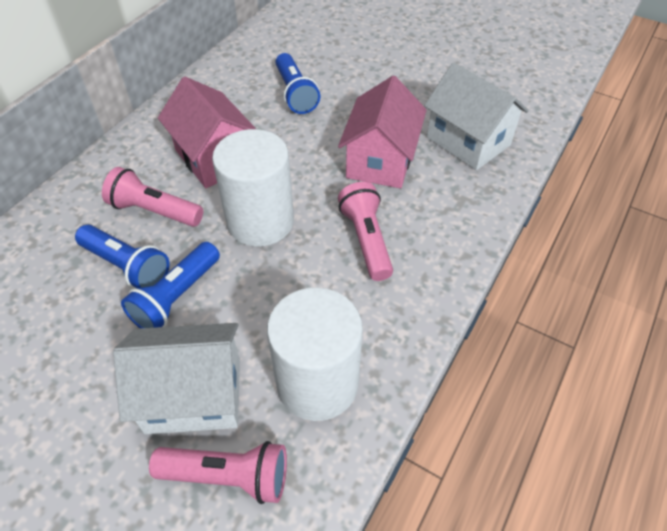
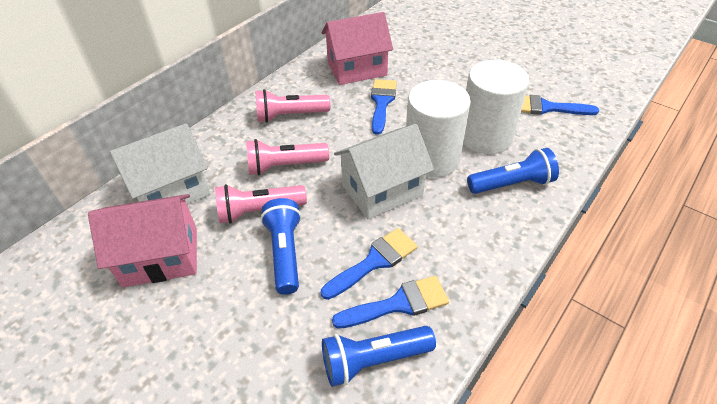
blue brush: 0 -> 4

